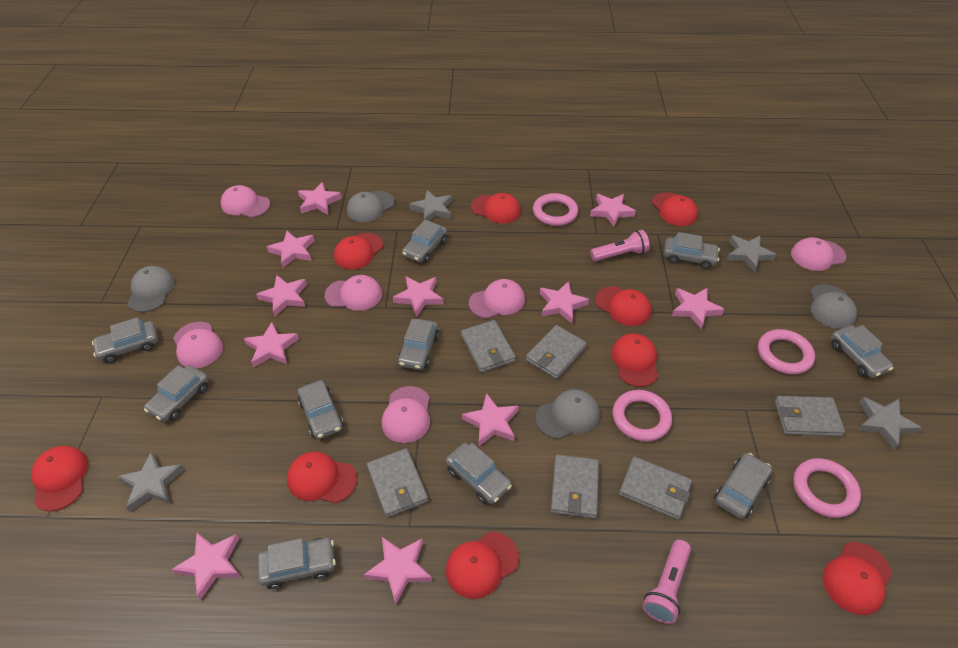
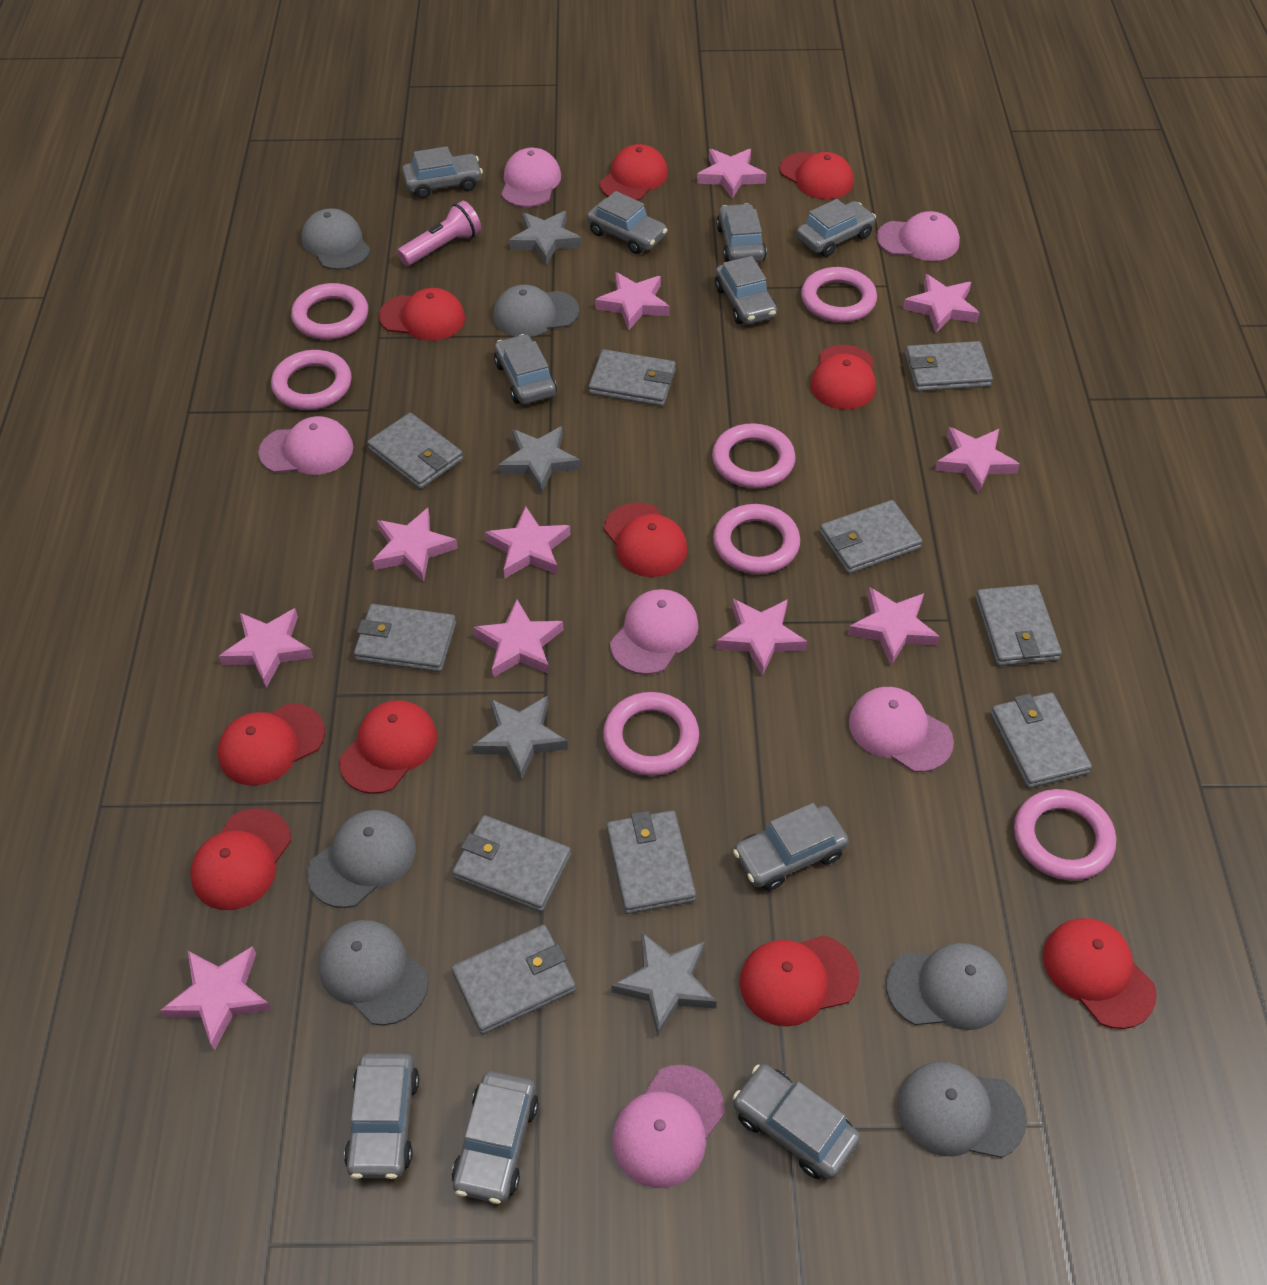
grey cap: 4 -> 6
grey wallet: 6 -> 10
pink flashlight: 2 -> 1
pink ring: 4 -> 7
red cap: 9 -> 10

